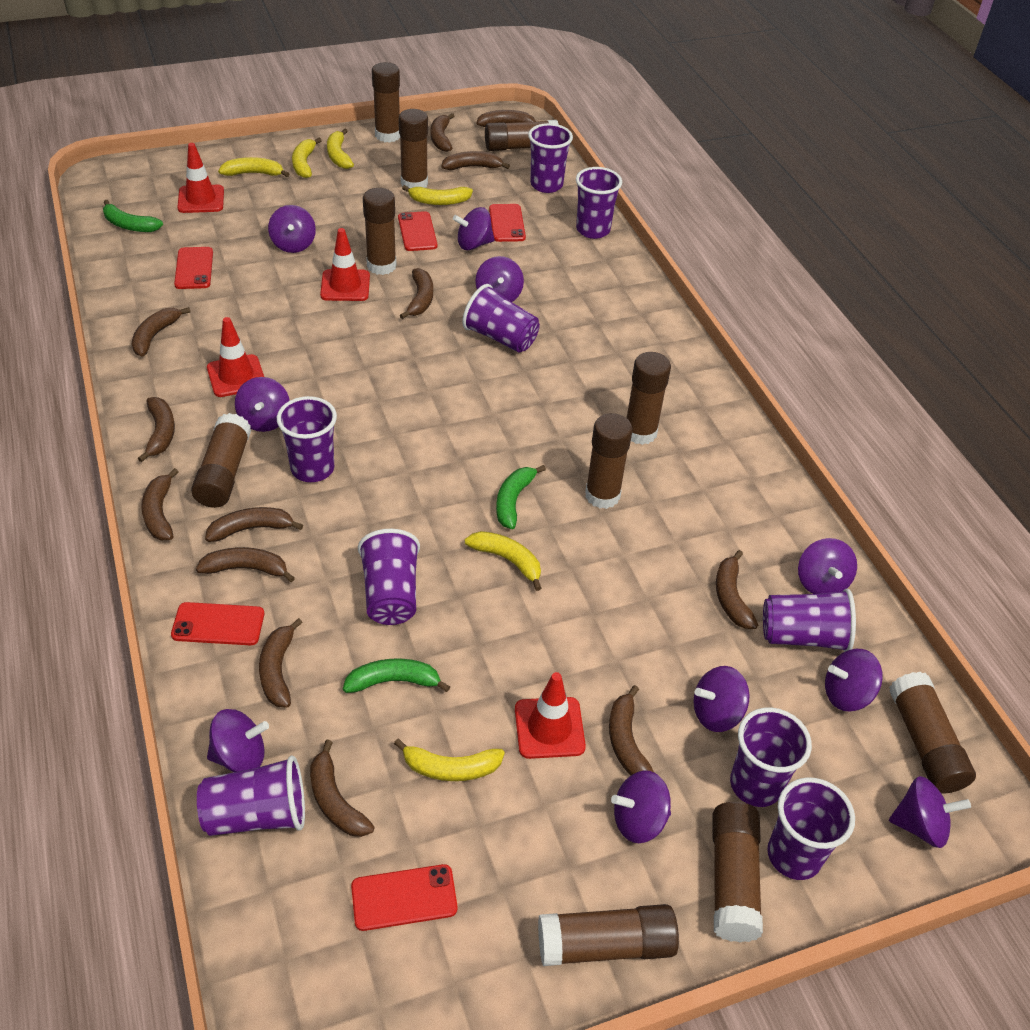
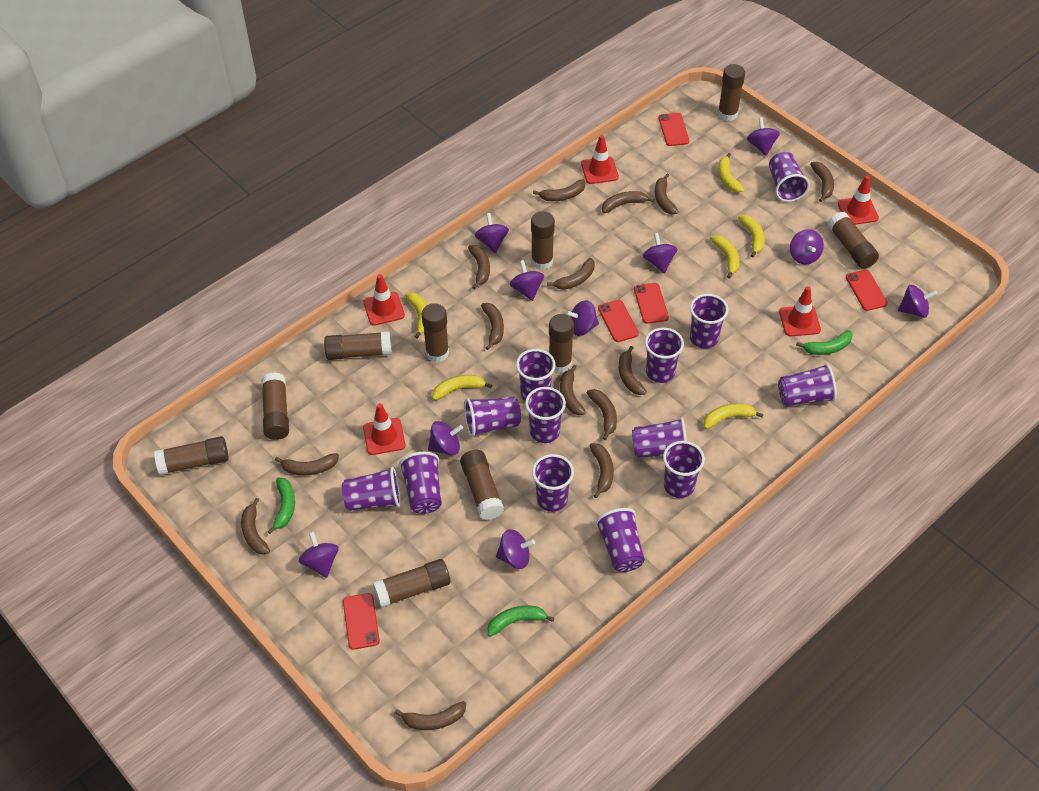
brown banana: 13 -> 14
purple cup: 9 -> 13
red traffic cone: 4 -> 5

